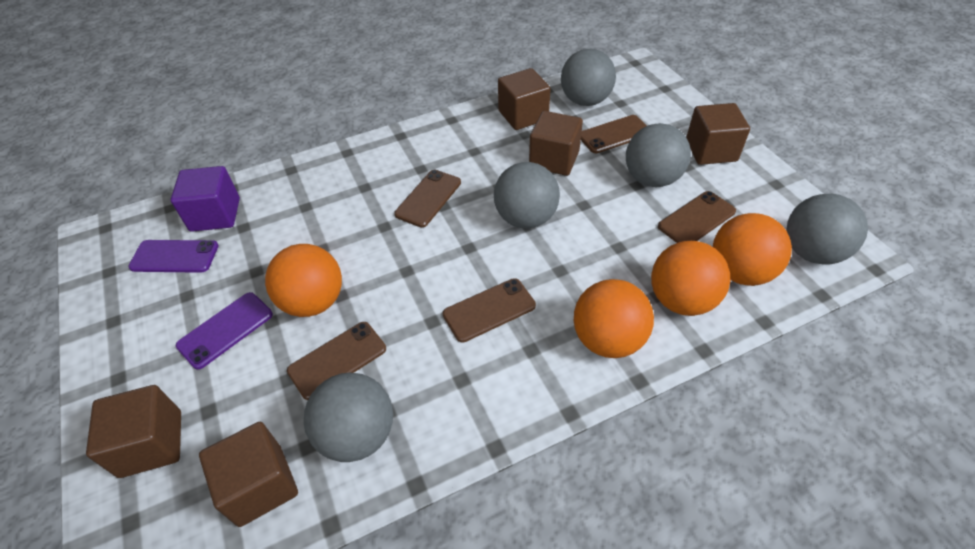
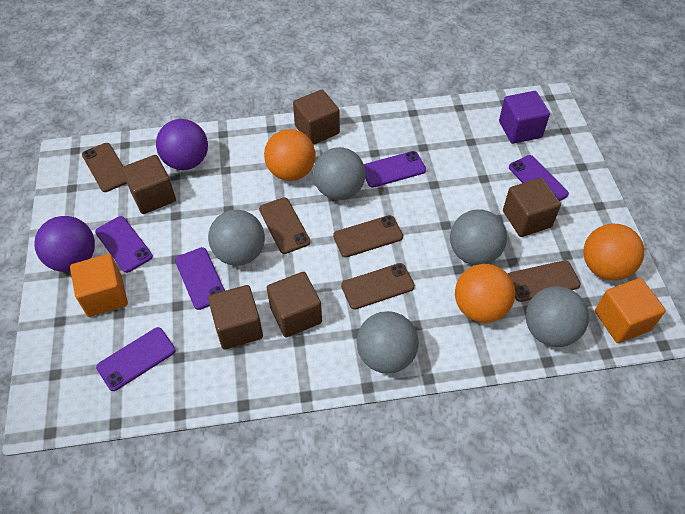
orange ball: 4 -> 3
orange cube: 0 -> 2
purple ball: 0 -> 2
purple phone: 2 -> 5

